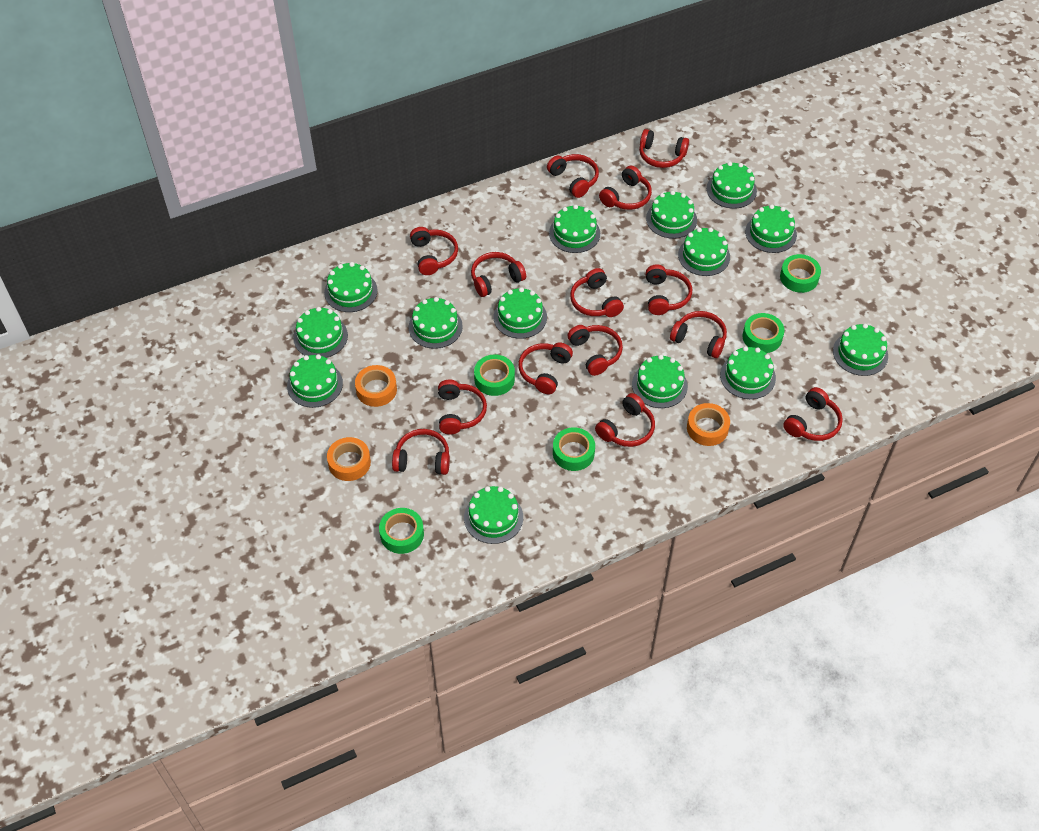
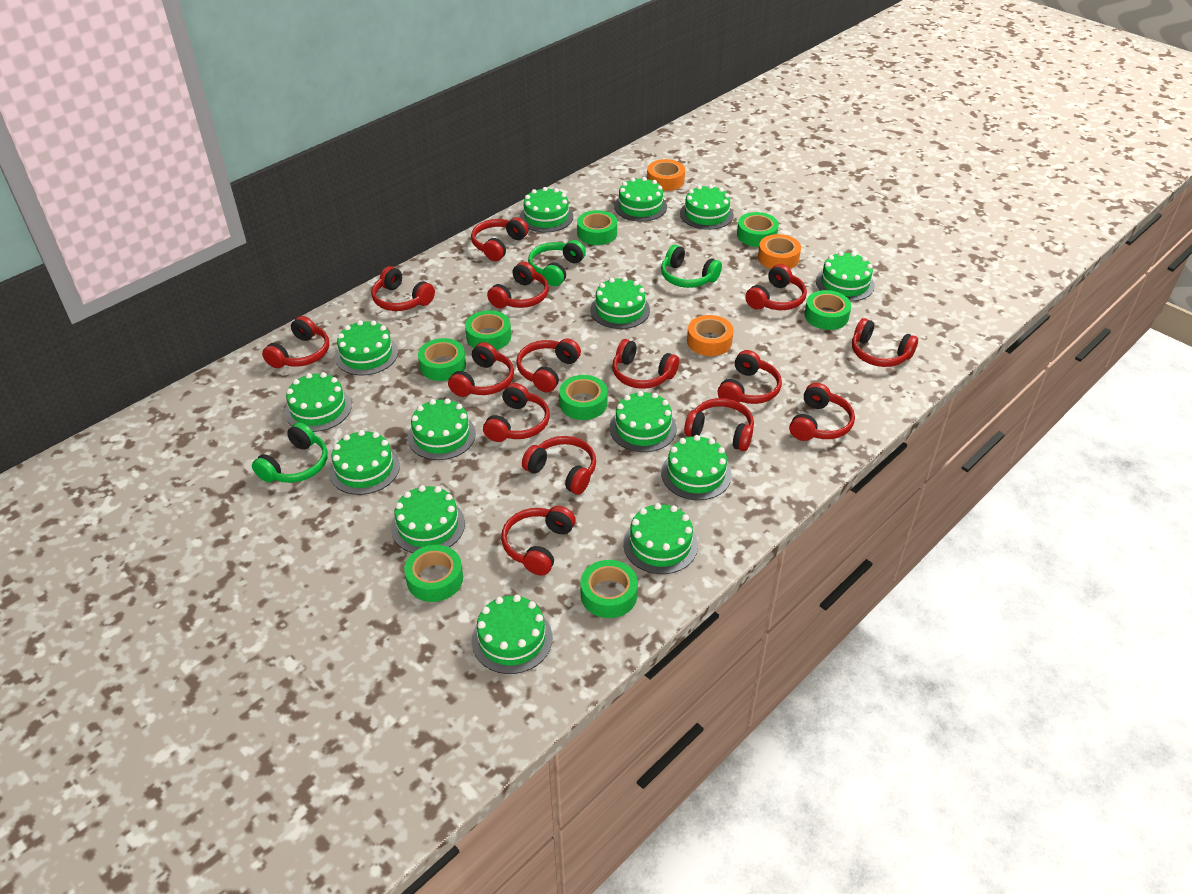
green headphones: 0 -> 3
green tape: 5 -> 8
red headphones: 14 -> 15

